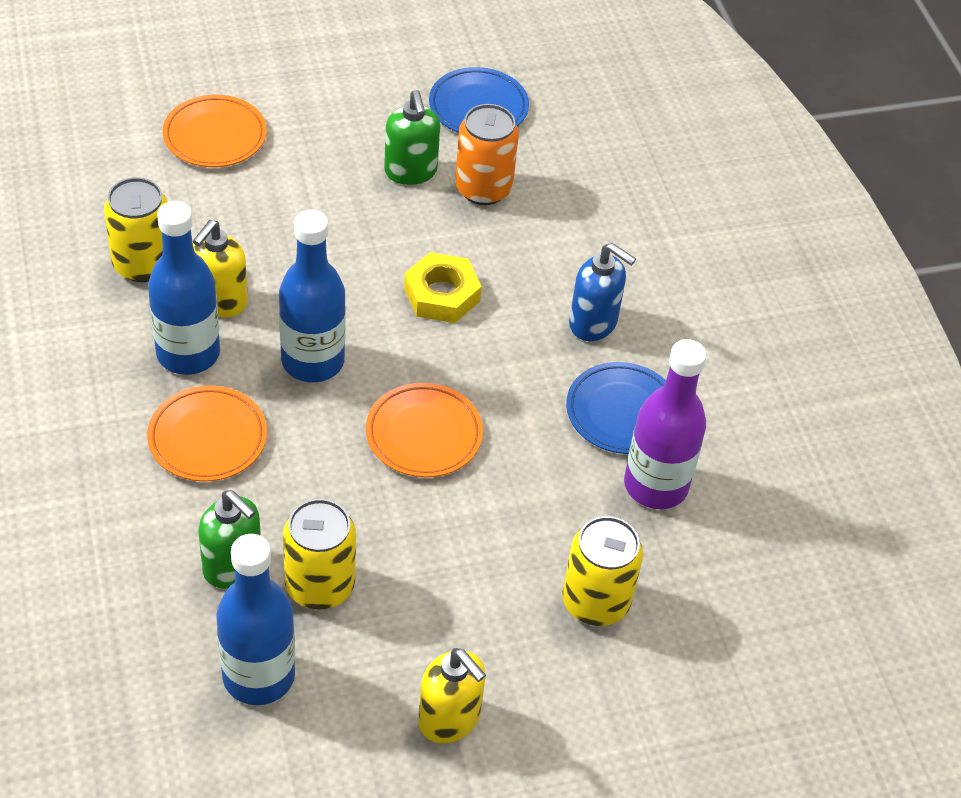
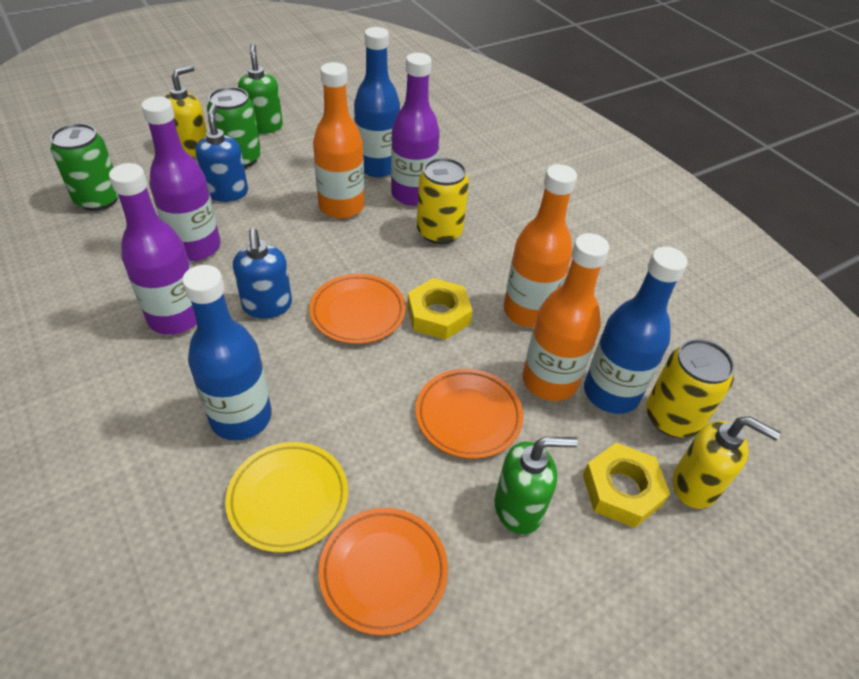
blue plate: 2 -> 0
blue soap dispenser: 1 -> 2
green can: 0 -> 2
orange bottle: 0 -> 3
orange can: 1 -> 0
purple bottle: 1 -> 3
yellow can: 3 -> 2
yellow nut: 1 -> 2
yellow plate: 0 -> 1

